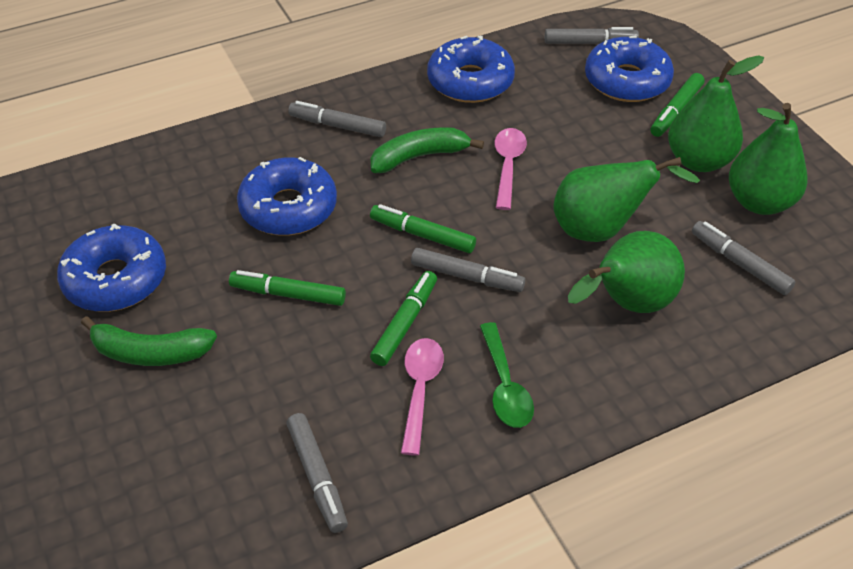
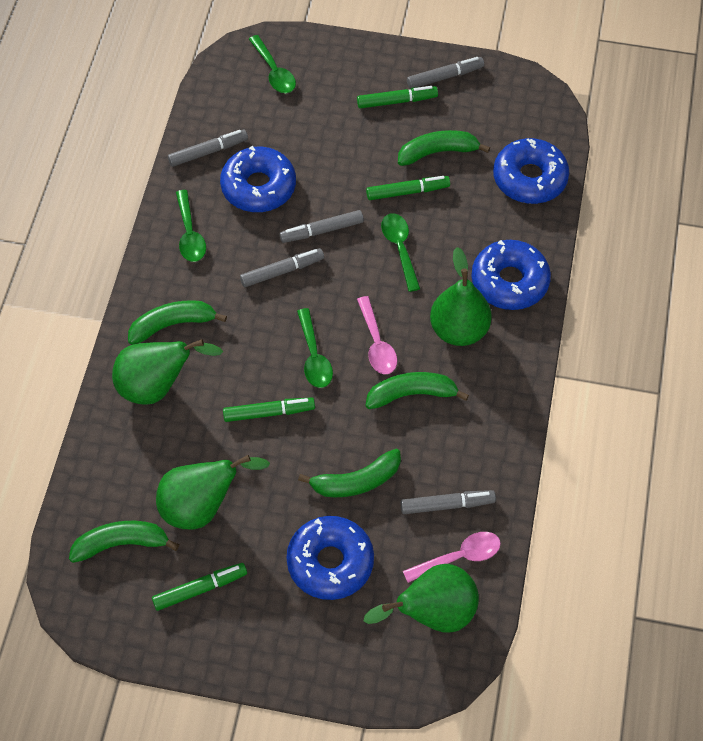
green banana: 2 -> 5
green spoon: 1 -> 4

